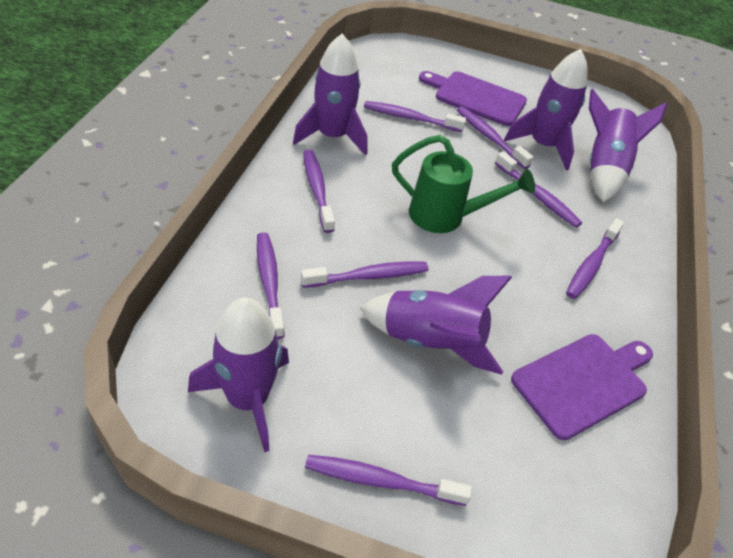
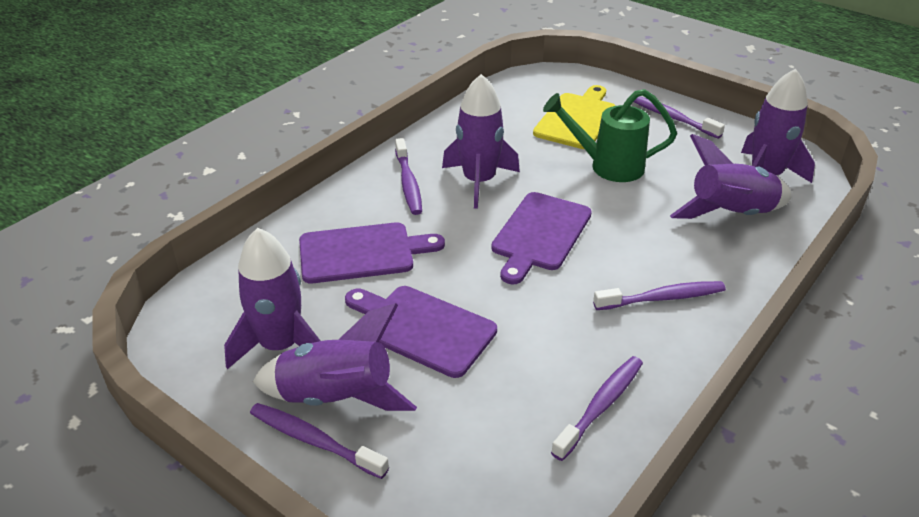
purple cutting board: 2 -> 3
purple toothbrush: 8 -> 5
yellow cutting board: 0 -> 1

